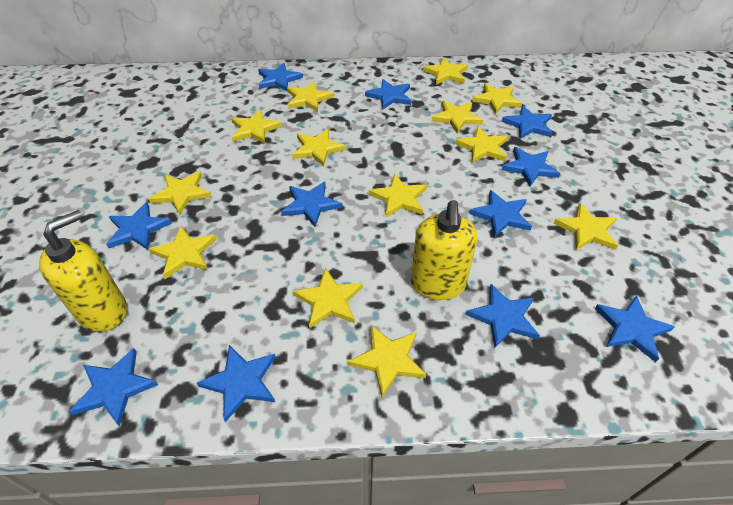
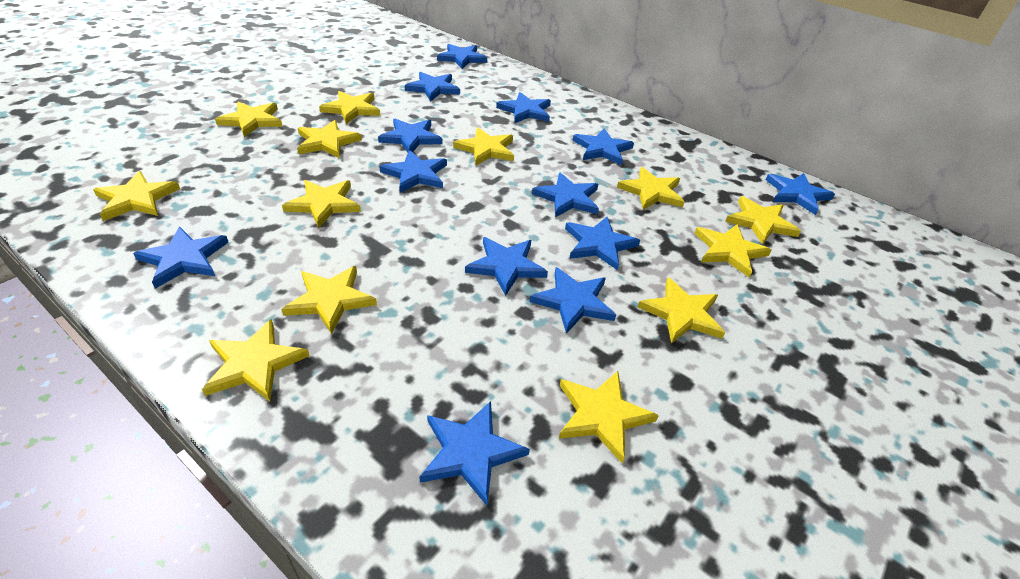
blue star: 11 -> 13
yellow soap dispenser: 2 -> 0

